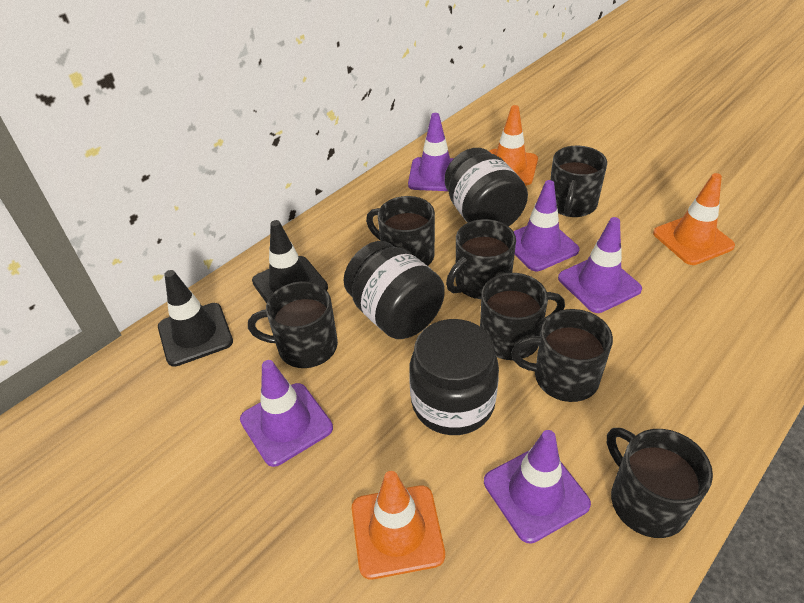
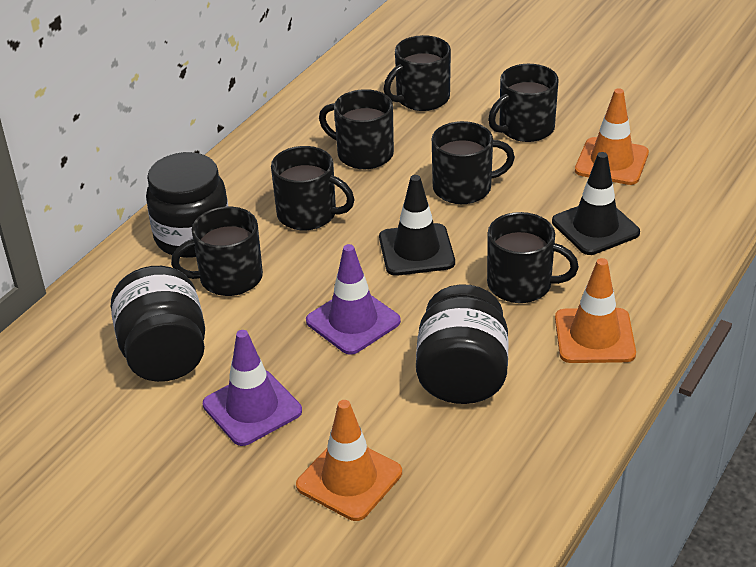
purple traffic cone: 5 -> 2

